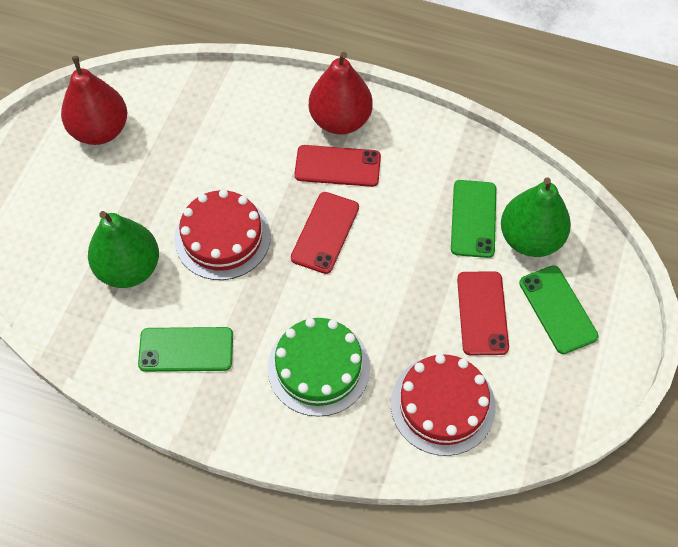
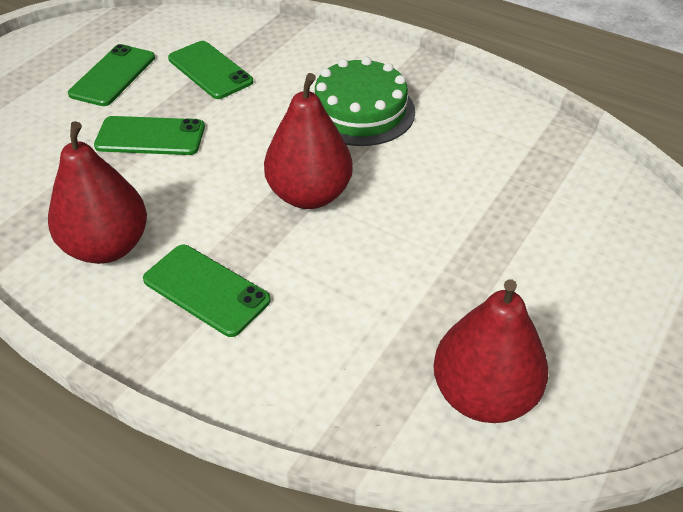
green pear: 2 -> 0
green phone: 3 -> 4
red cake: 2 -> 0
red pear: 2 -> 3
red phone: 3 -> 0

